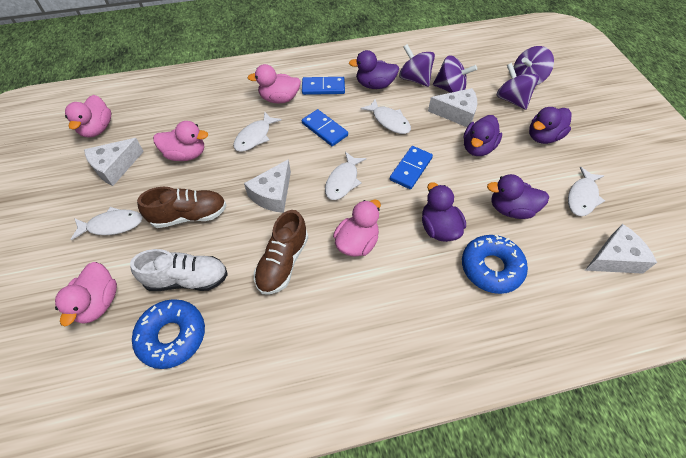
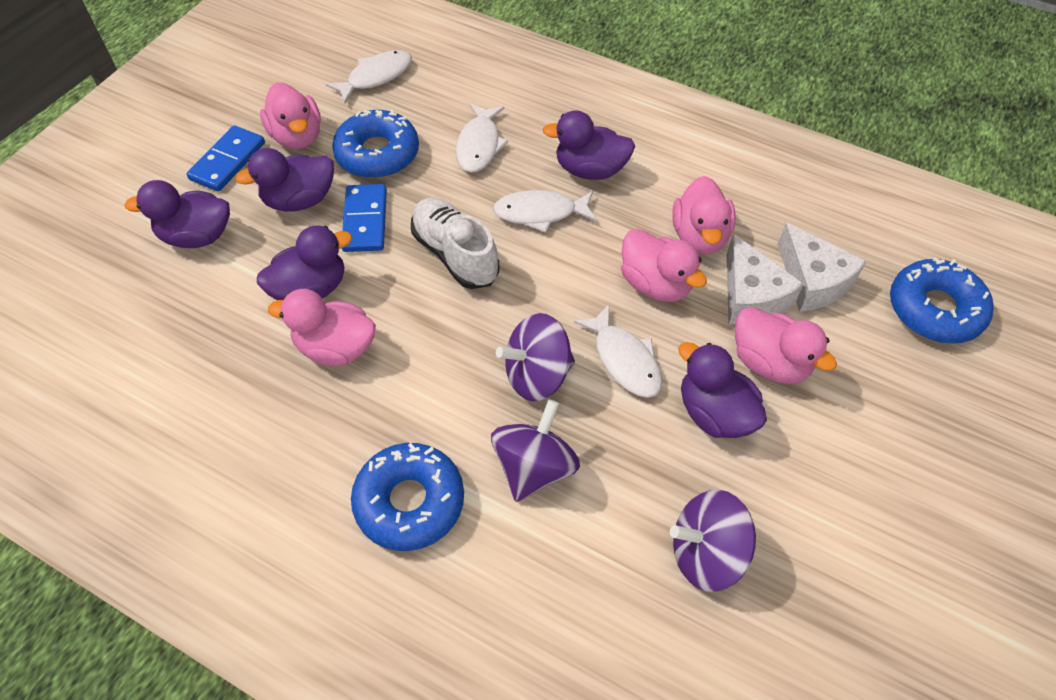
blue domino: 3 -> 2
blue donut: 2 -> 3
brown shoe: 2 -> 0
purple spinning top: 4 -> 3
white cheese: 4 -> 2
white fish: 5 -> 4

